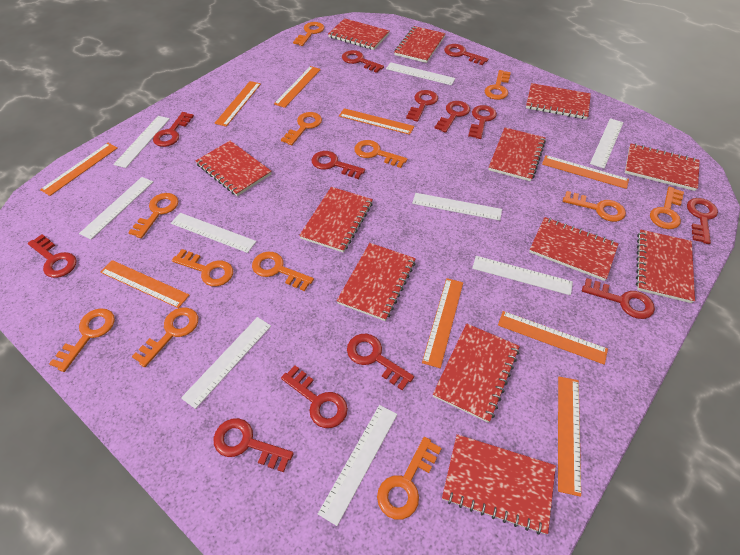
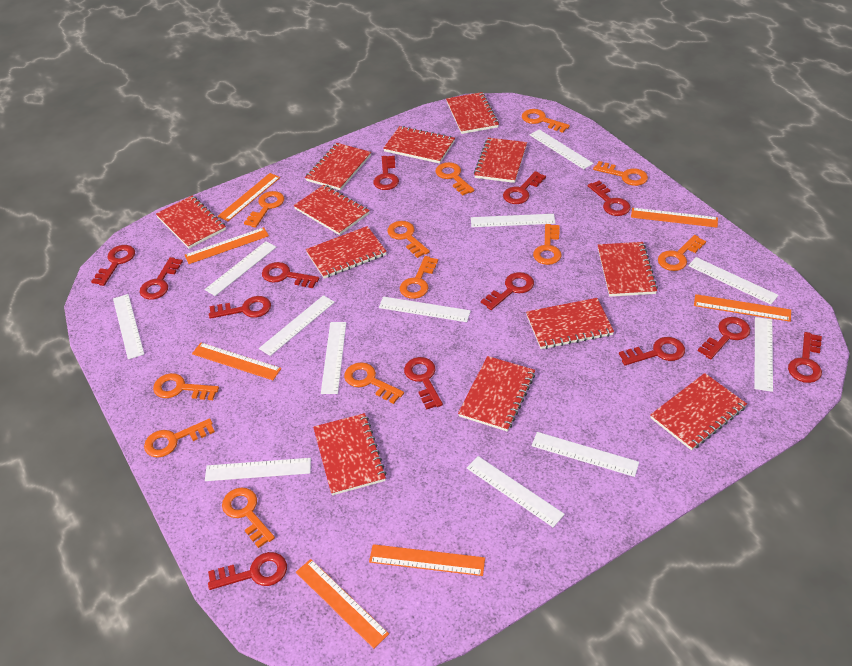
orange ruler: 9 -> 7
white ruler: 9 -> 12

